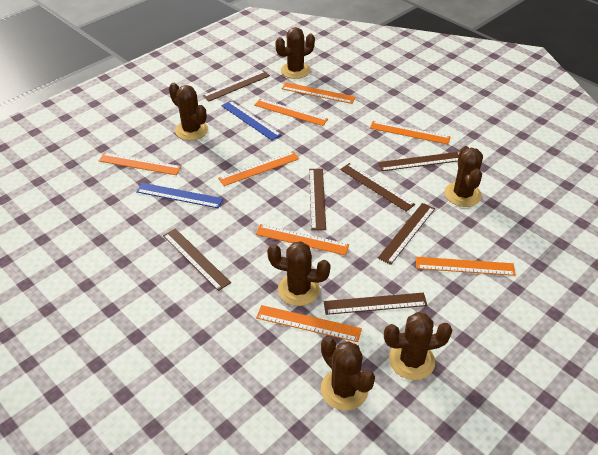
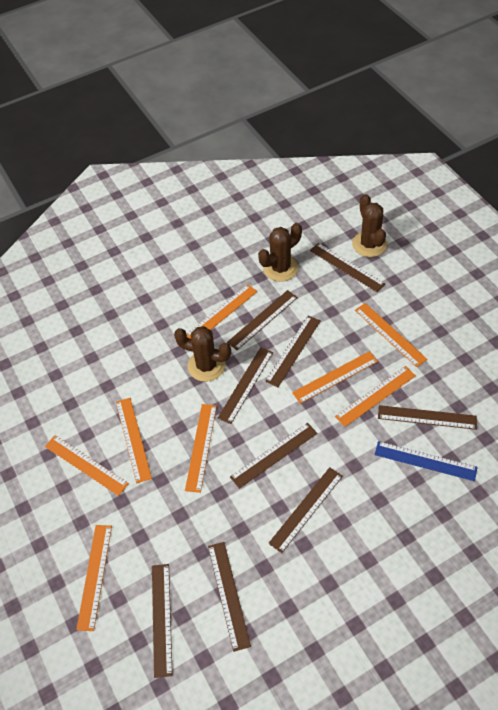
blue ruler: 2 -> 1
brown cactus: 6 -> 3
brown ruler: 7 -> 9

